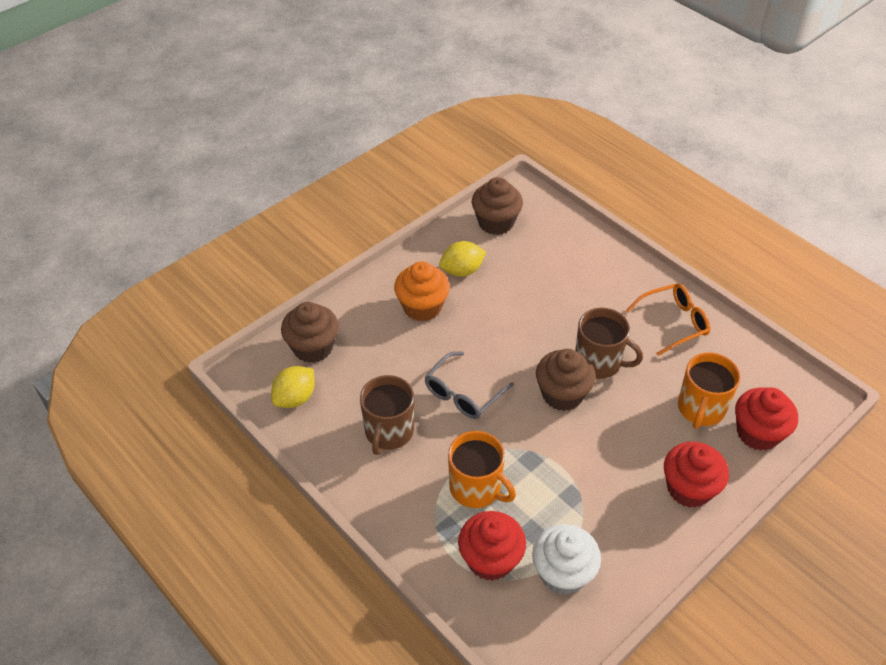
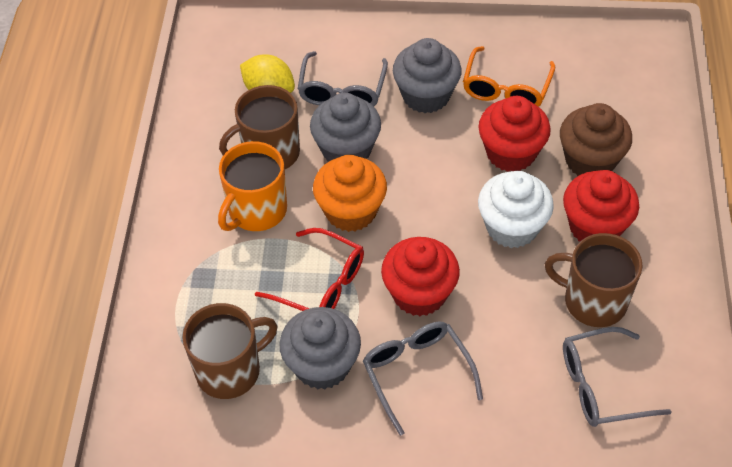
brown cupcake: 3 -> 1
brown mug: 2 -> 3
grey cupcake: 0 -> 3
grey glasses: 1 -> 3
orange mug: 2 -> 1
red glasses: 0 -> 1
yellow lemon: 2 -> 1

